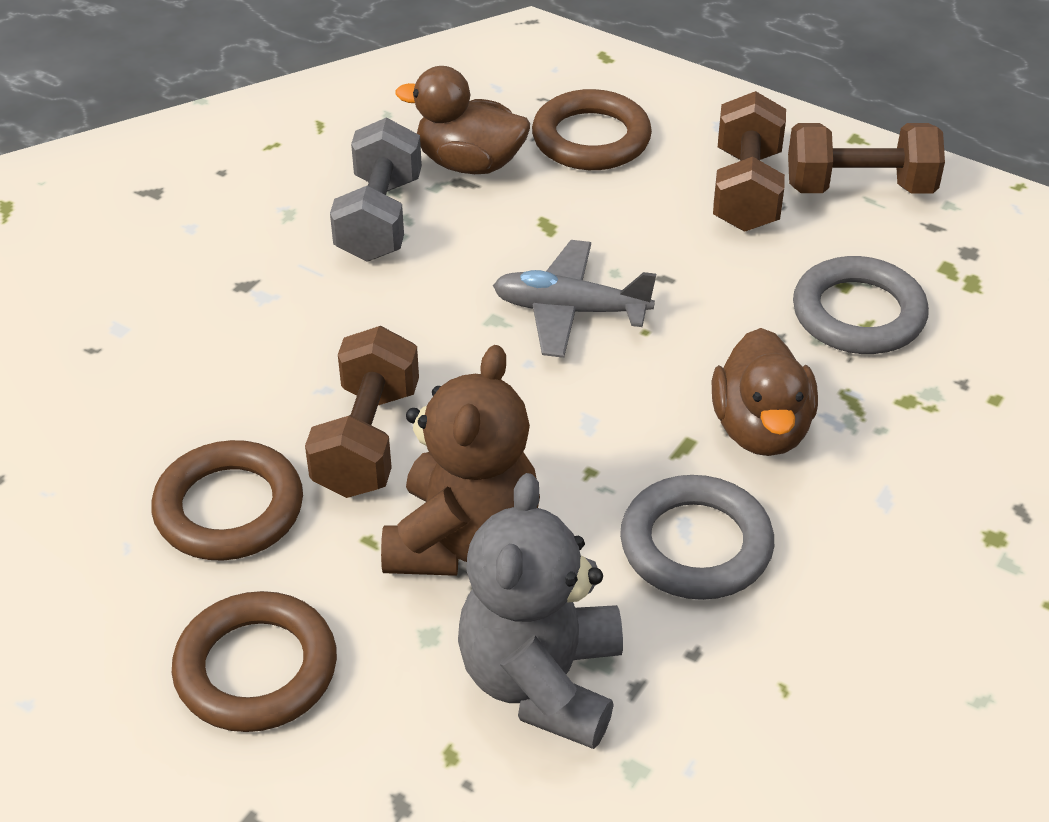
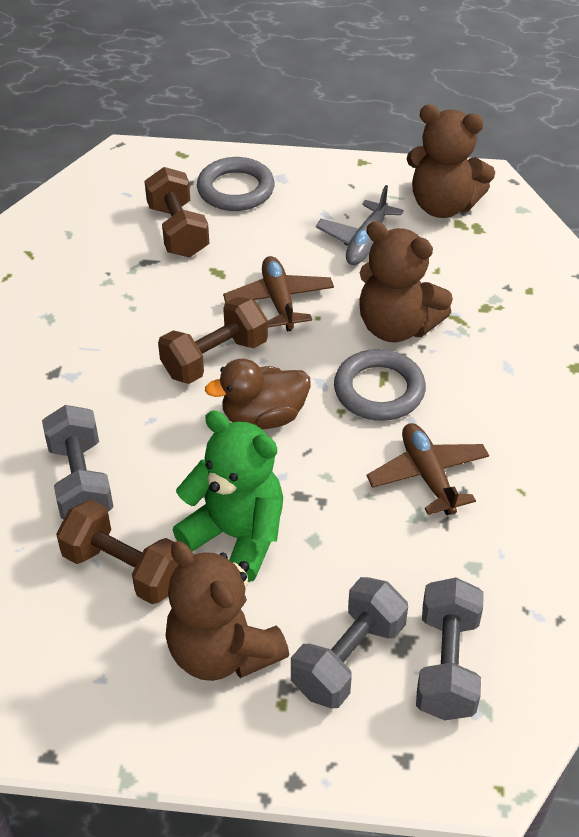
brown duck: 2 -> 1
brown plane: 0 -> 2
brown ring: 3 -> 0
brown teddy bear: 1 -> 3
green teddy bear: 0 -> 1
grey dumbbell: 1 -> 3
grey teddy bear: 1 -> 0

